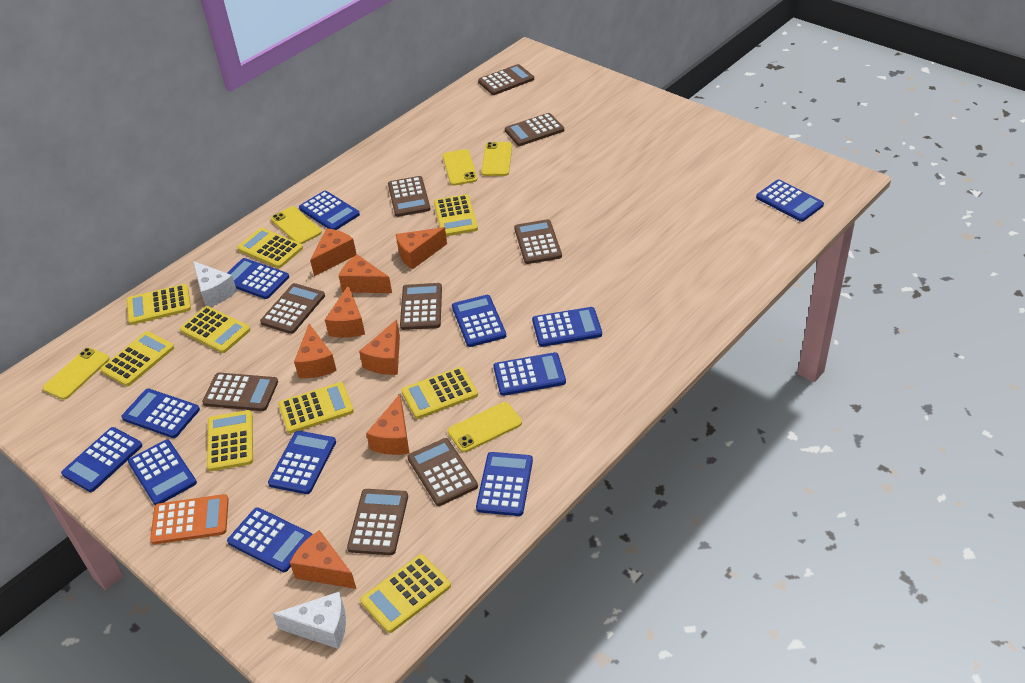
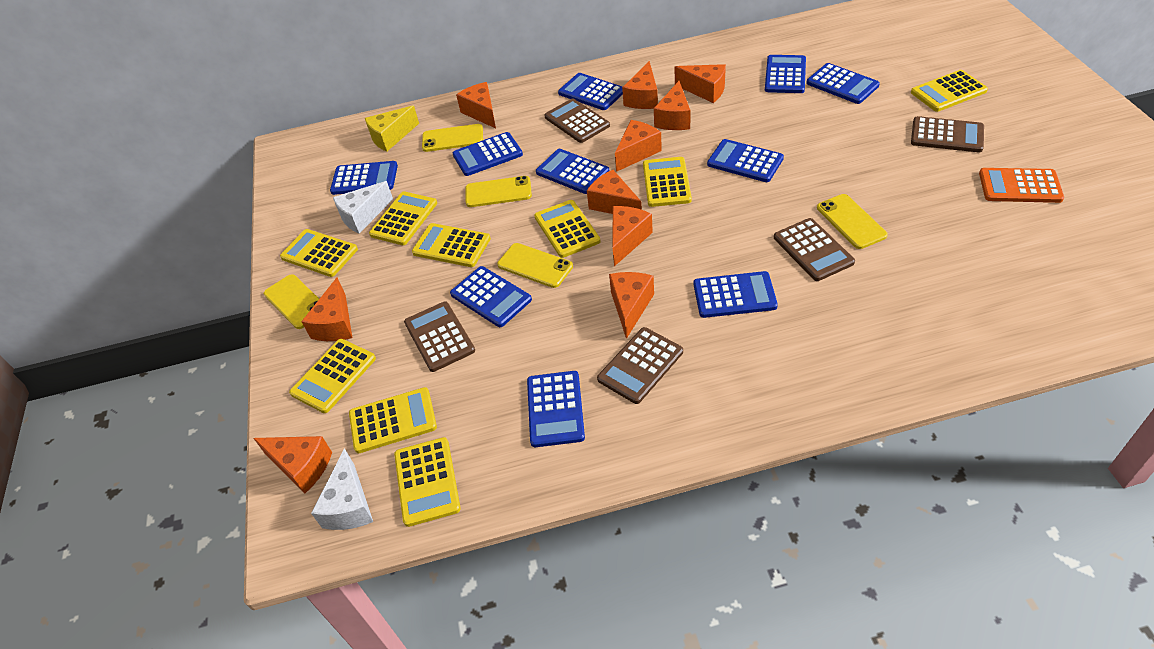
blue calculator: 12 -> 10
brown calculator: 9 -> 5
orange cheese: 8 -> 10
yellow cheese: 0 -> 1

